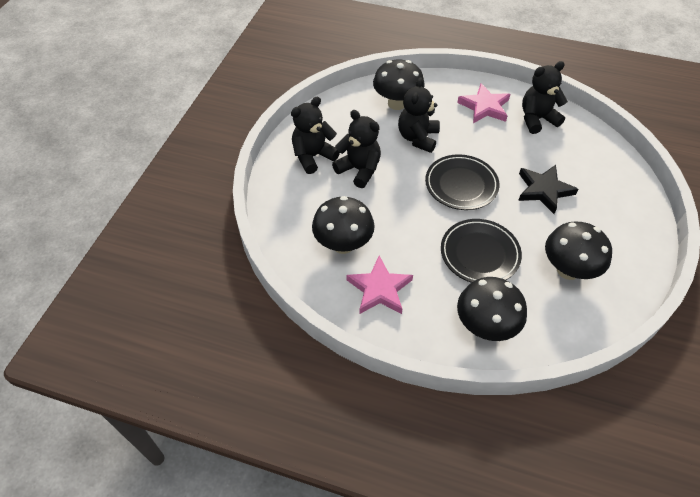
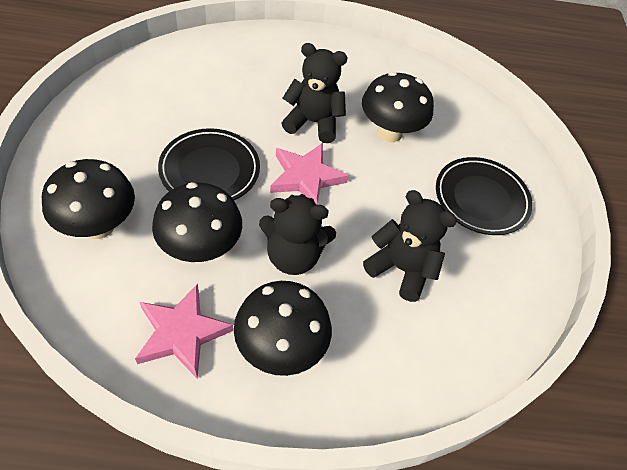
black star: 1 -> 0
black teddy bear: 4 -> 3

